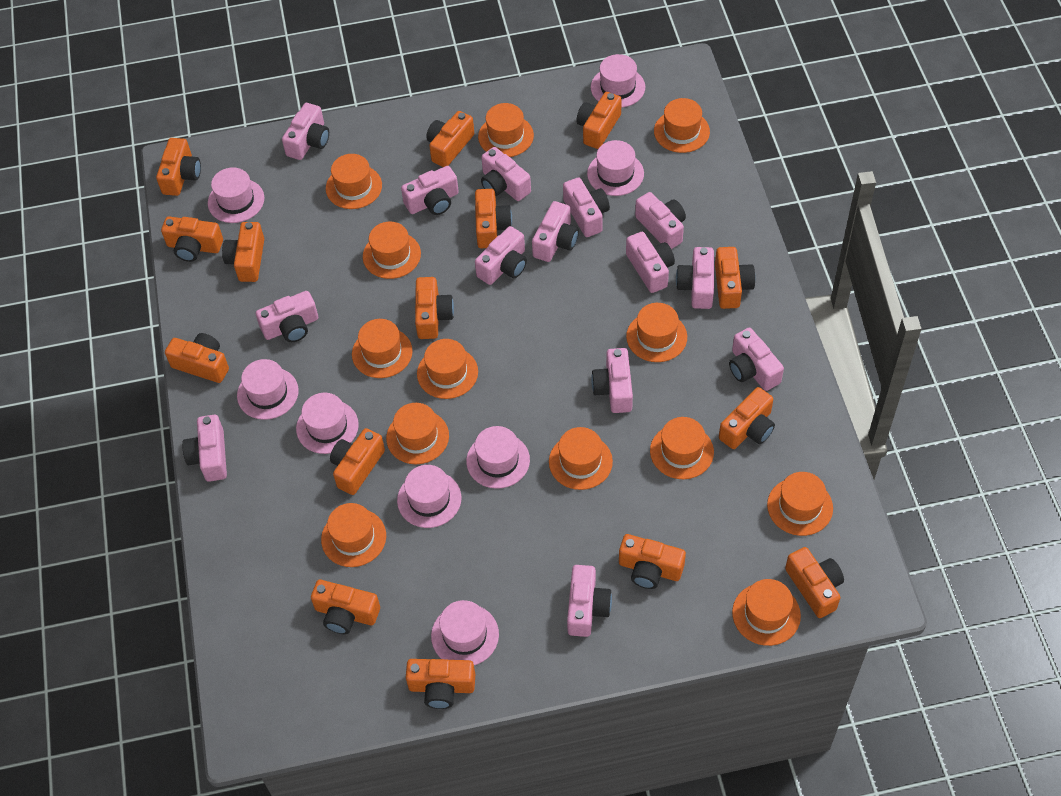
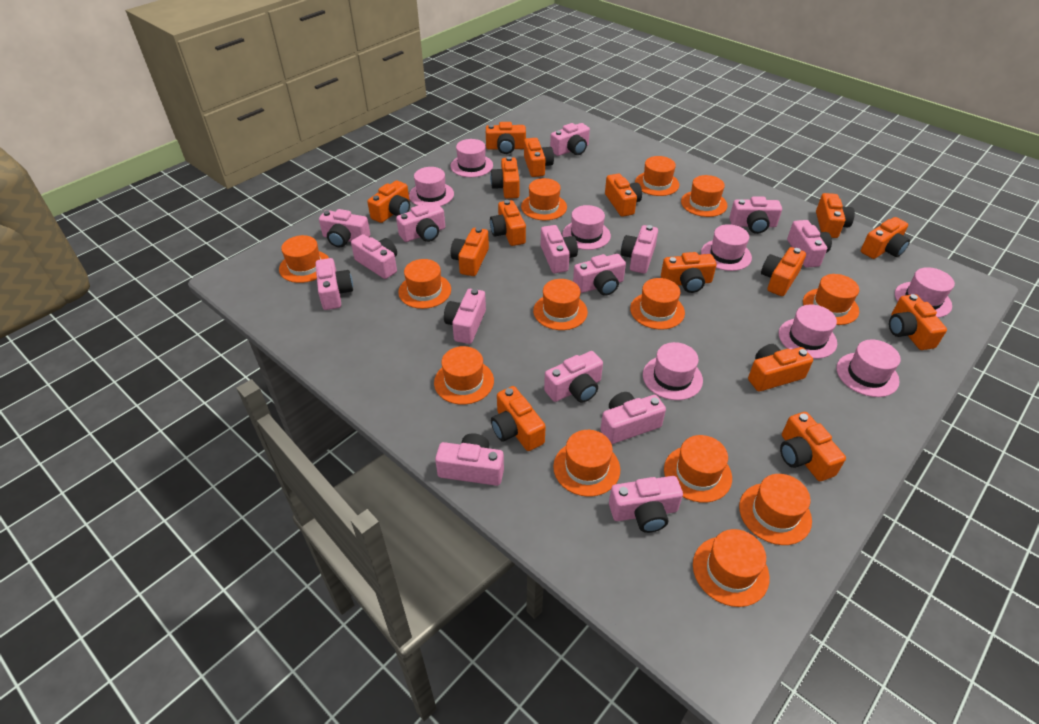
pink camera: 14 -> 15

